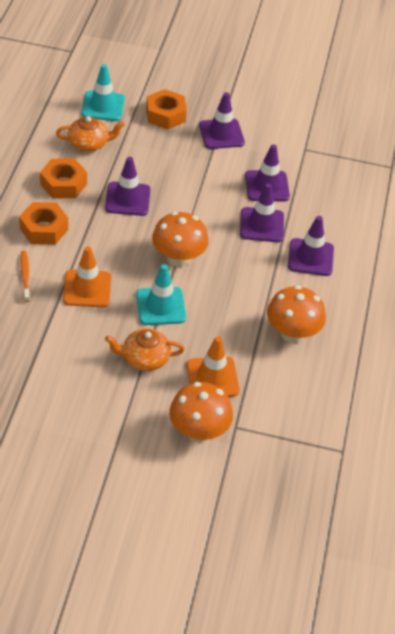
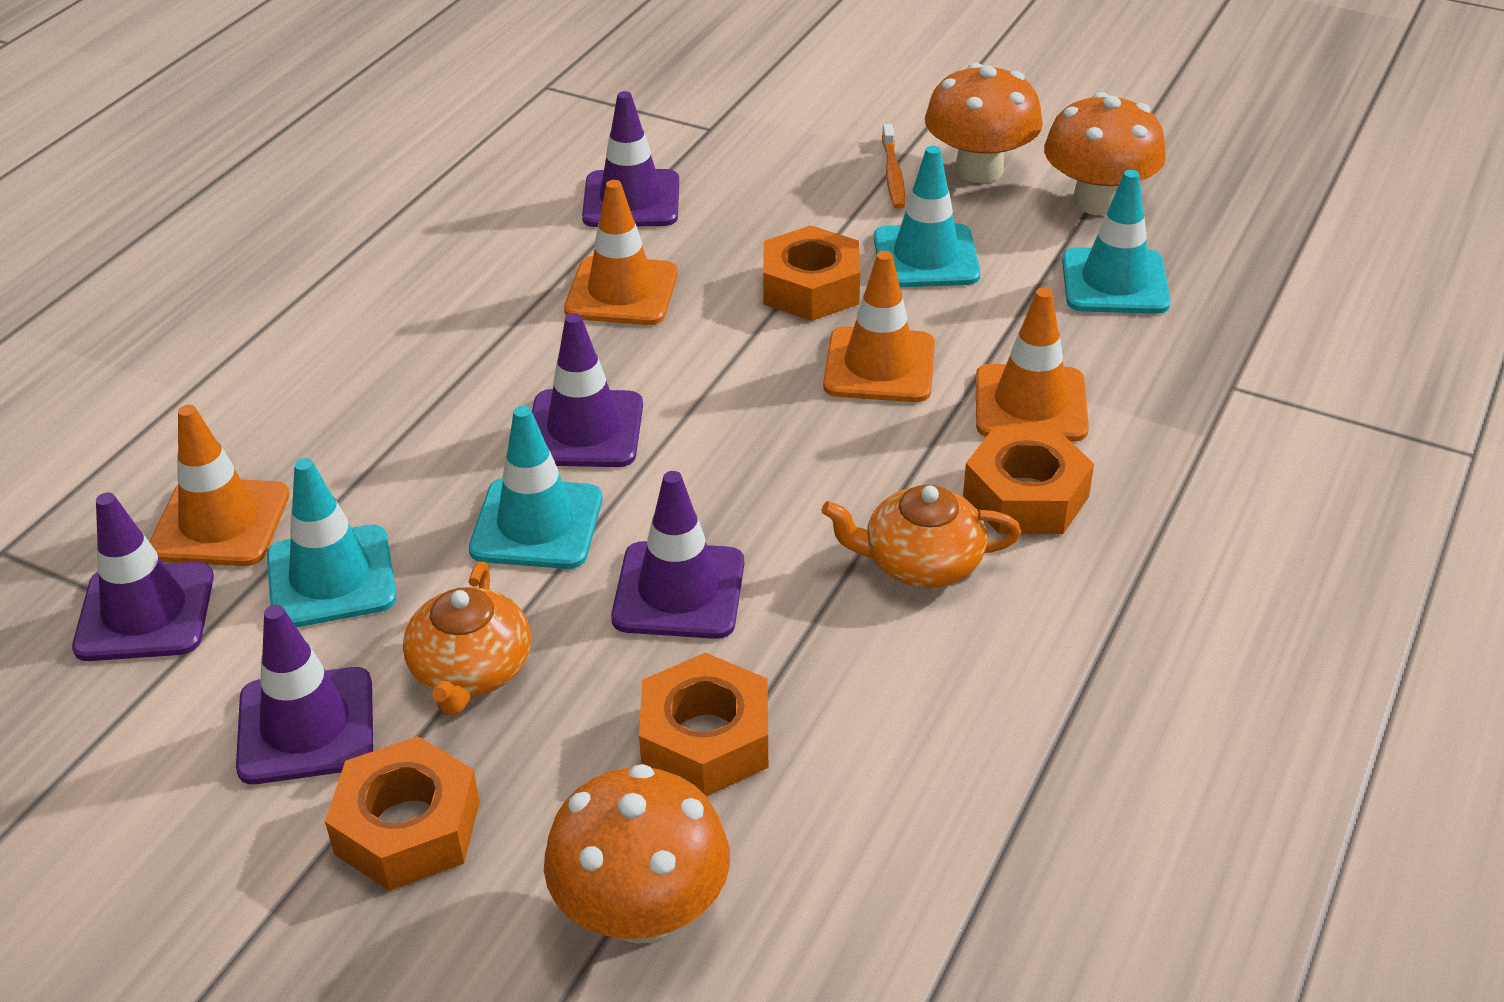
orange nut: 3 -> 4
orange traffic cone: 2 -> 4
turquoise traffic cone: 2 -> 4

